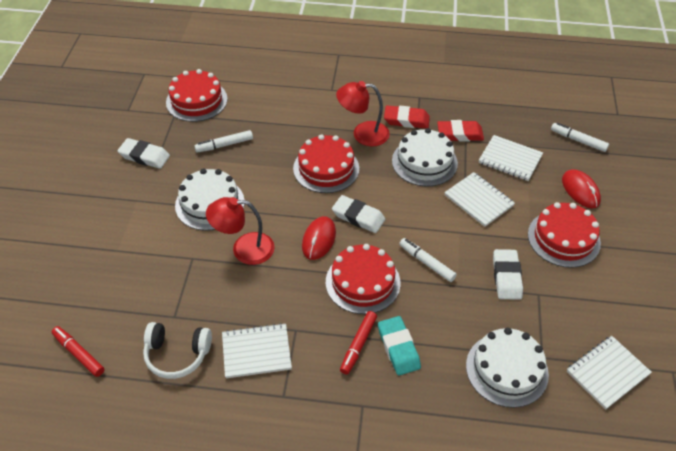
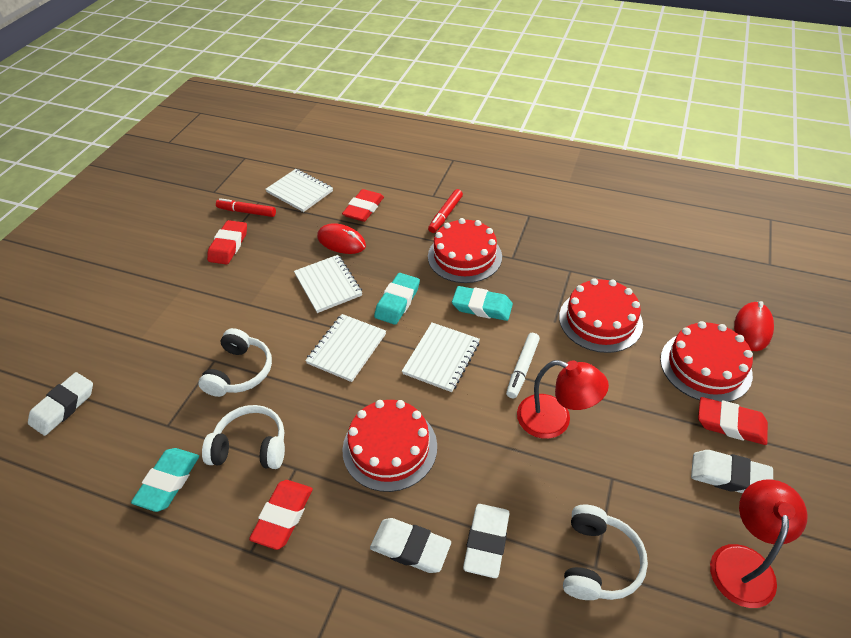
red eraser: 2 -> 4
turquoise eraser: 1 -> 3
white cake: 3 -> 0
white eraser: 3 -> 4
white headphones: 1 -> 3
white marker: 3 -> 1

